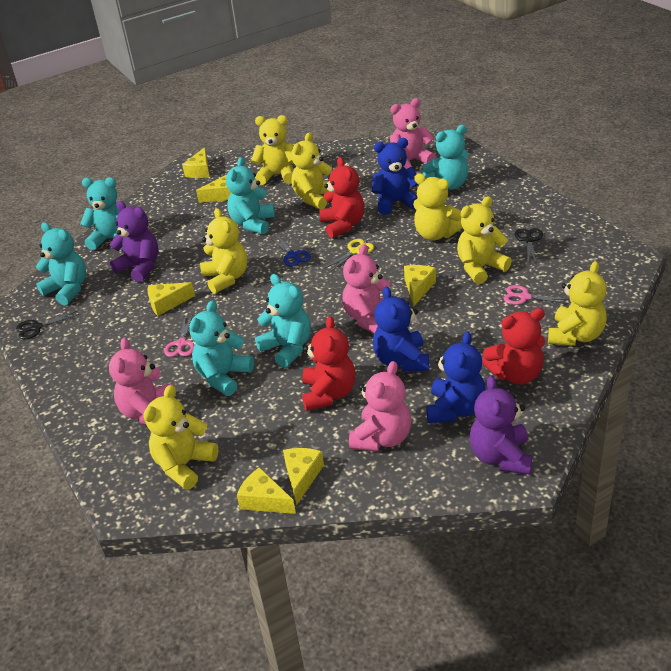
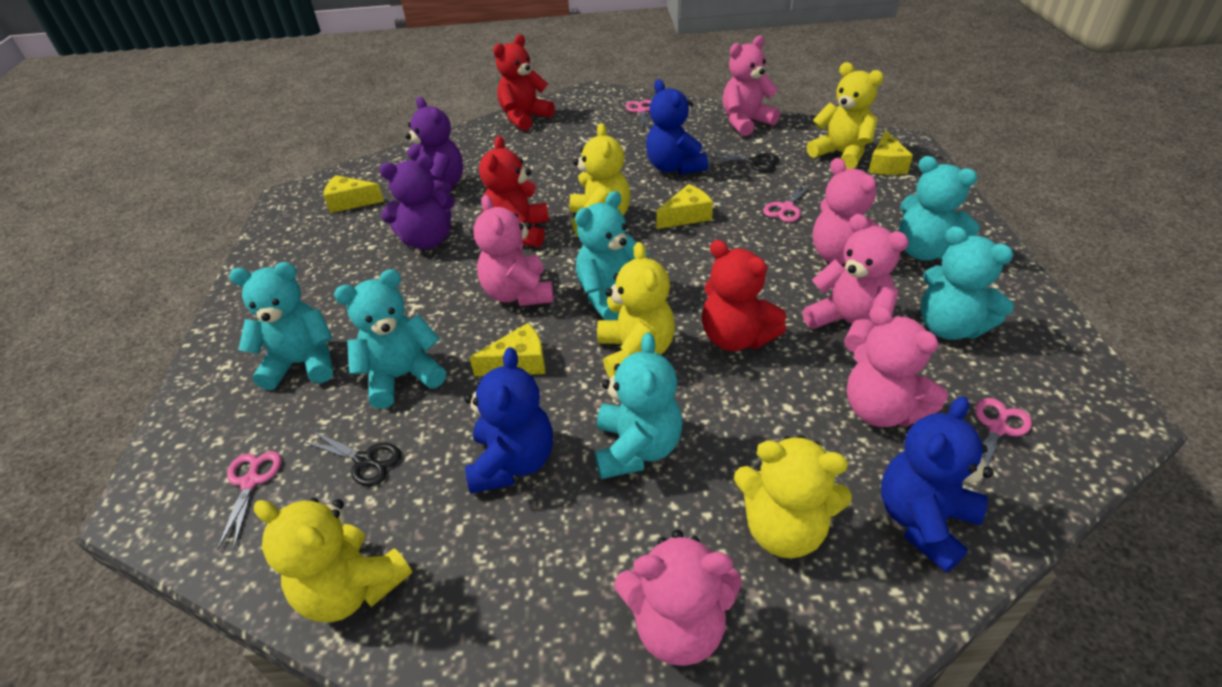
blue scissors: 1 -> 0
pink scissors: 2 -> 4
pink teddy bear: 4 -> 6
yellow cheese: 6 -> 4
yellow scissors: 1 -> 0
yellow teddy bear: 7 -> 5

